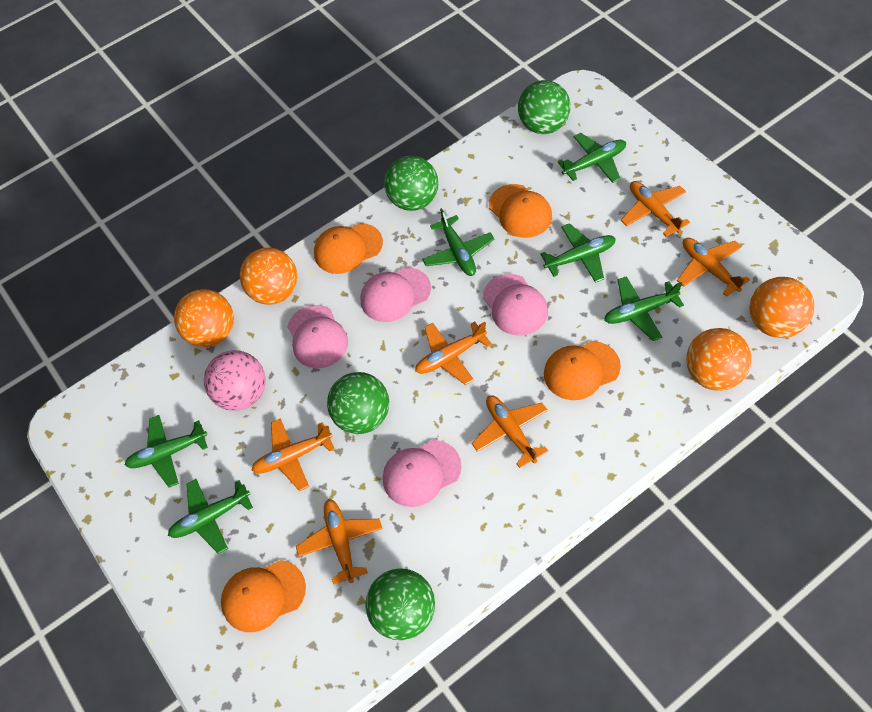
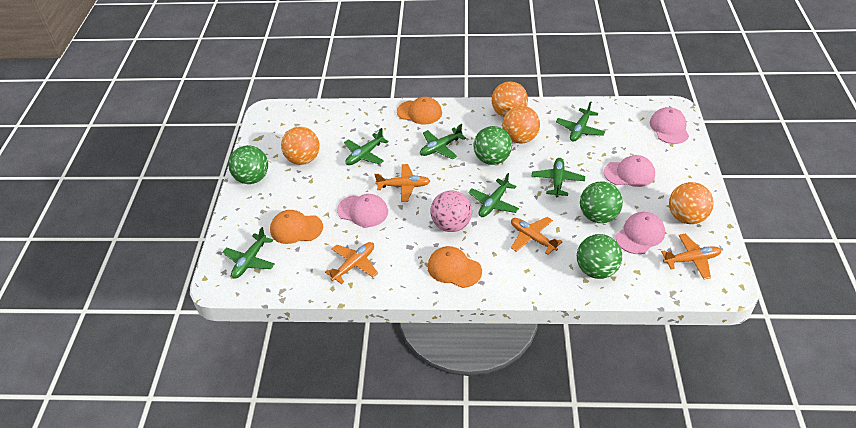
orange cap: 4 -> 3
orange plane: 6 -> 4

